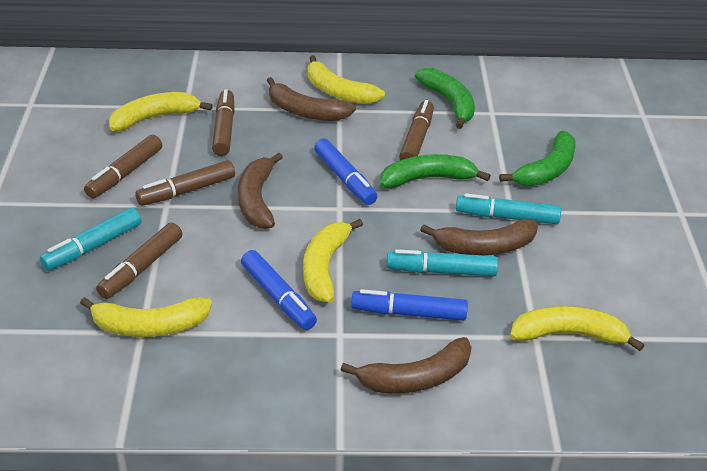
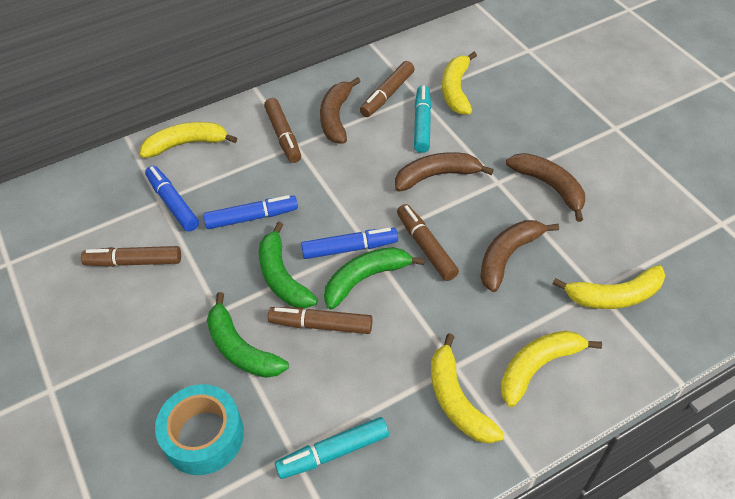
turquoise marker: 3 -> 2
turquoise tape: 0 -> 1

